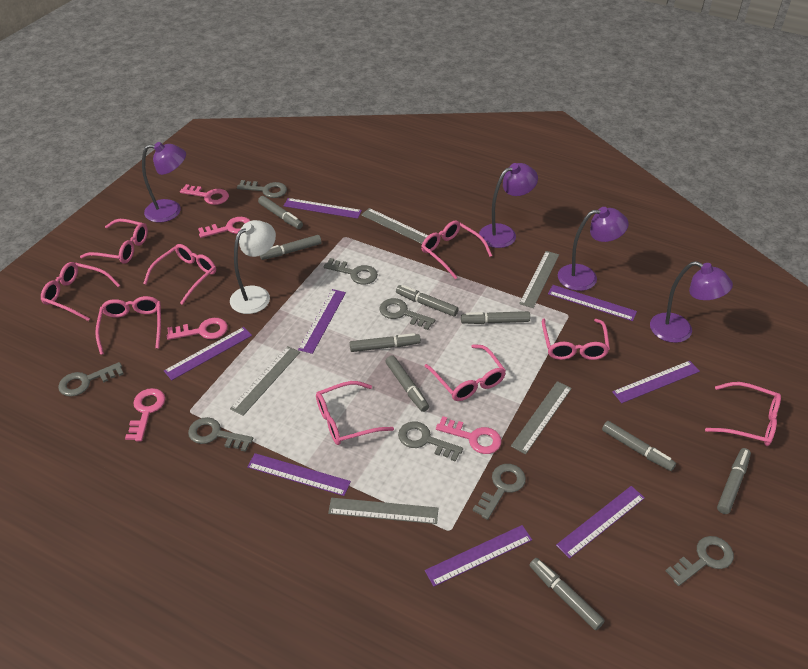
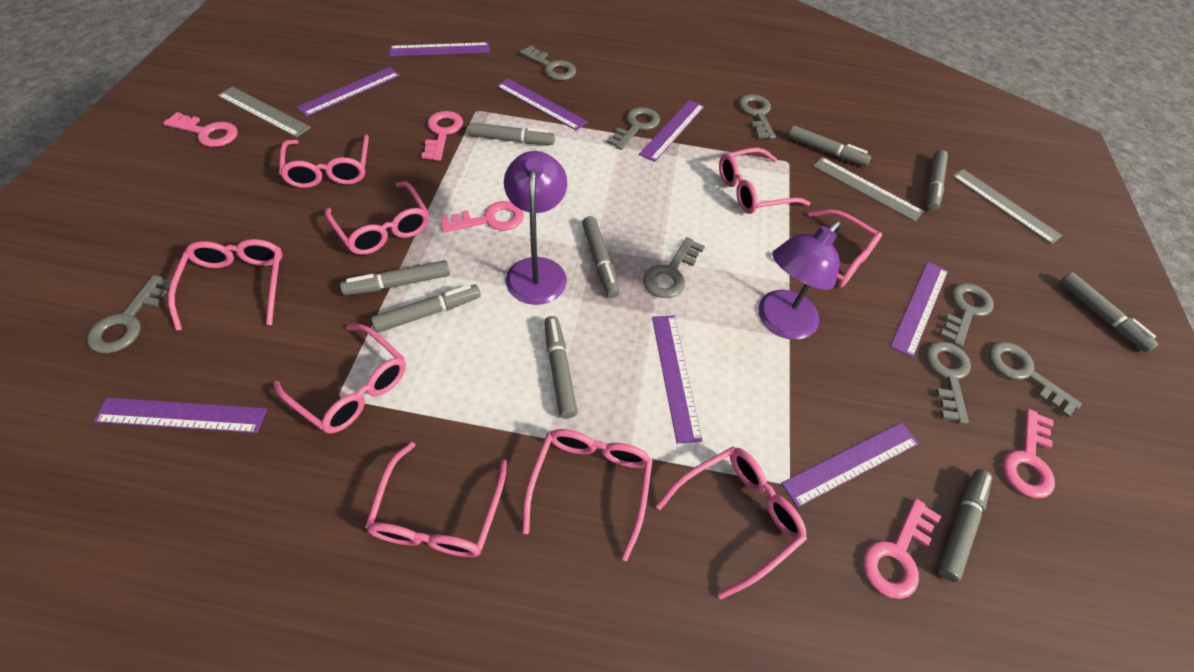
grey ruler: 5 -> 3
purple lamp: 4 -> 2
white lamp: 1 -> 0

